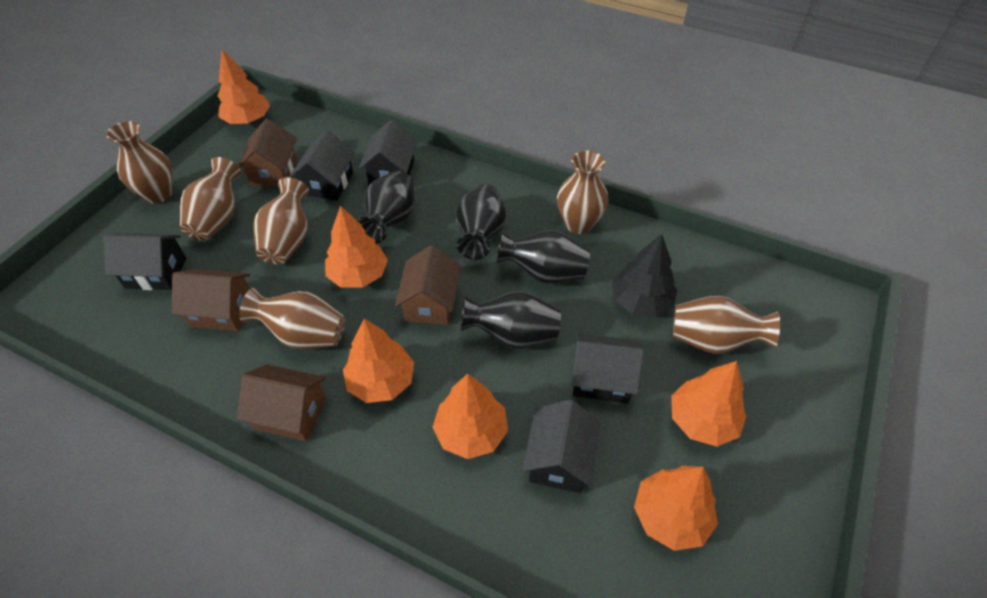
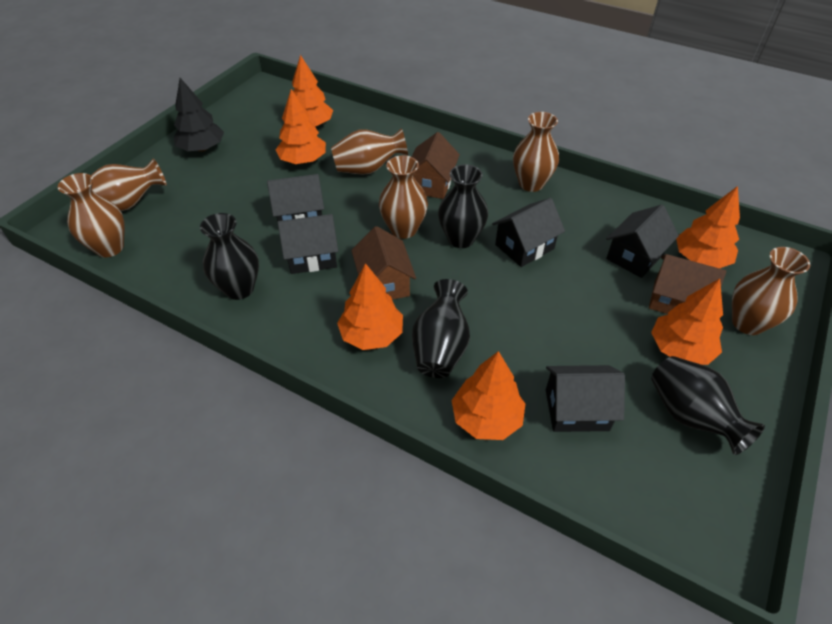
brown house: 4 -> 3

